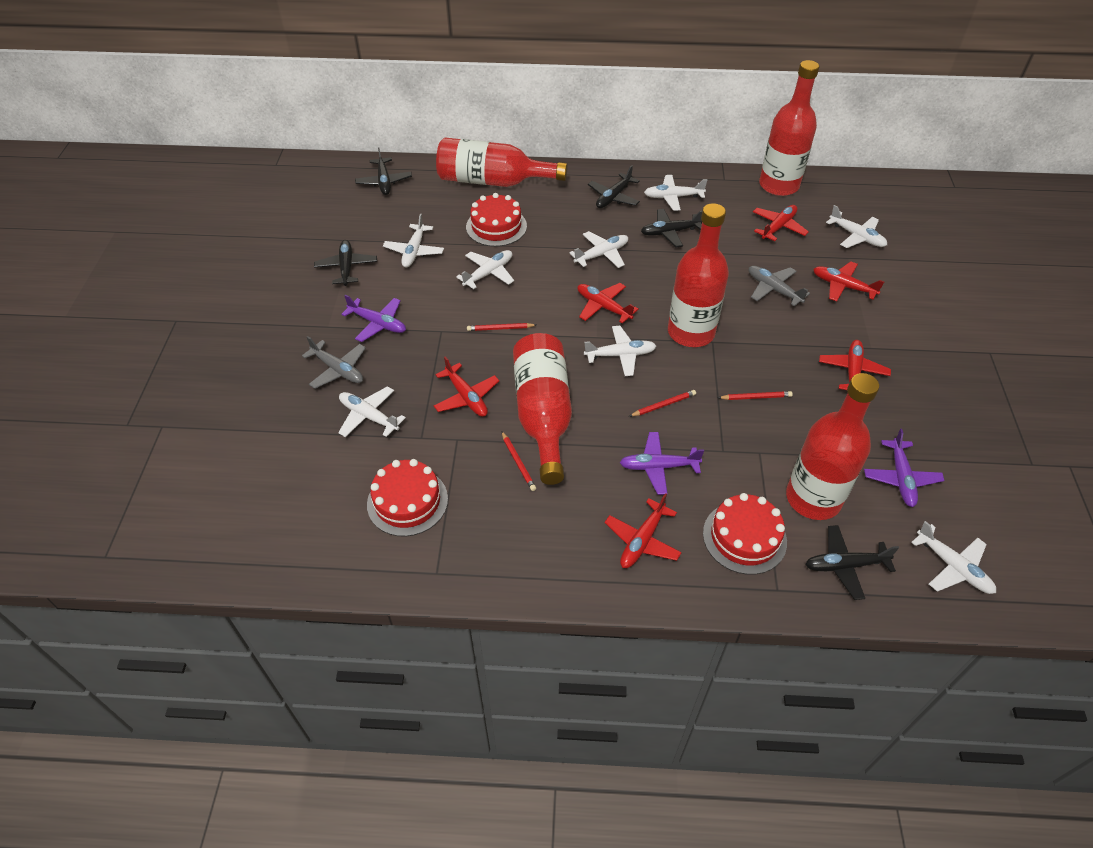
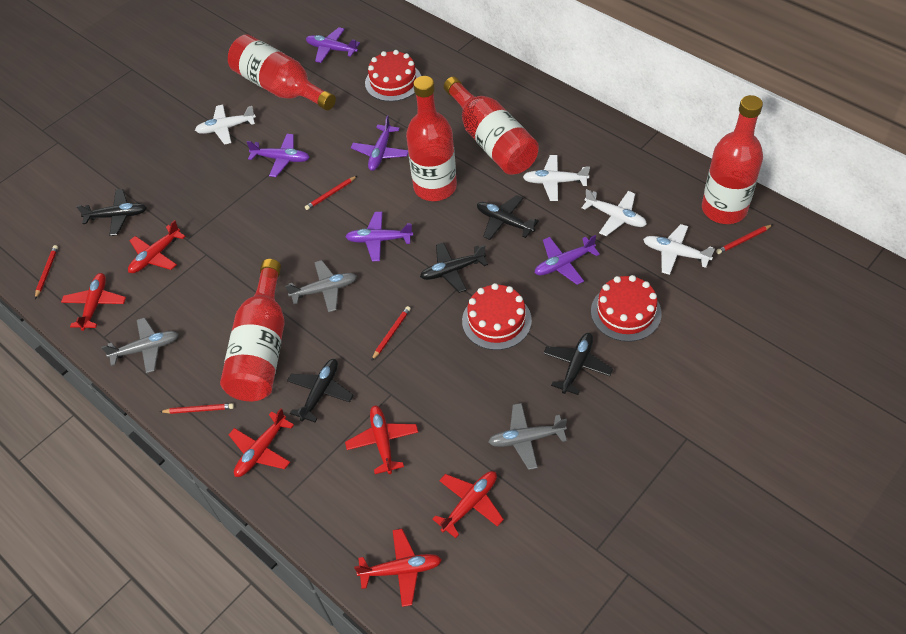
grey plane: 2 -> 3
purple plane: 3 -> 5
red pencil: 4 -> 5
white plane: 8 -> 4

